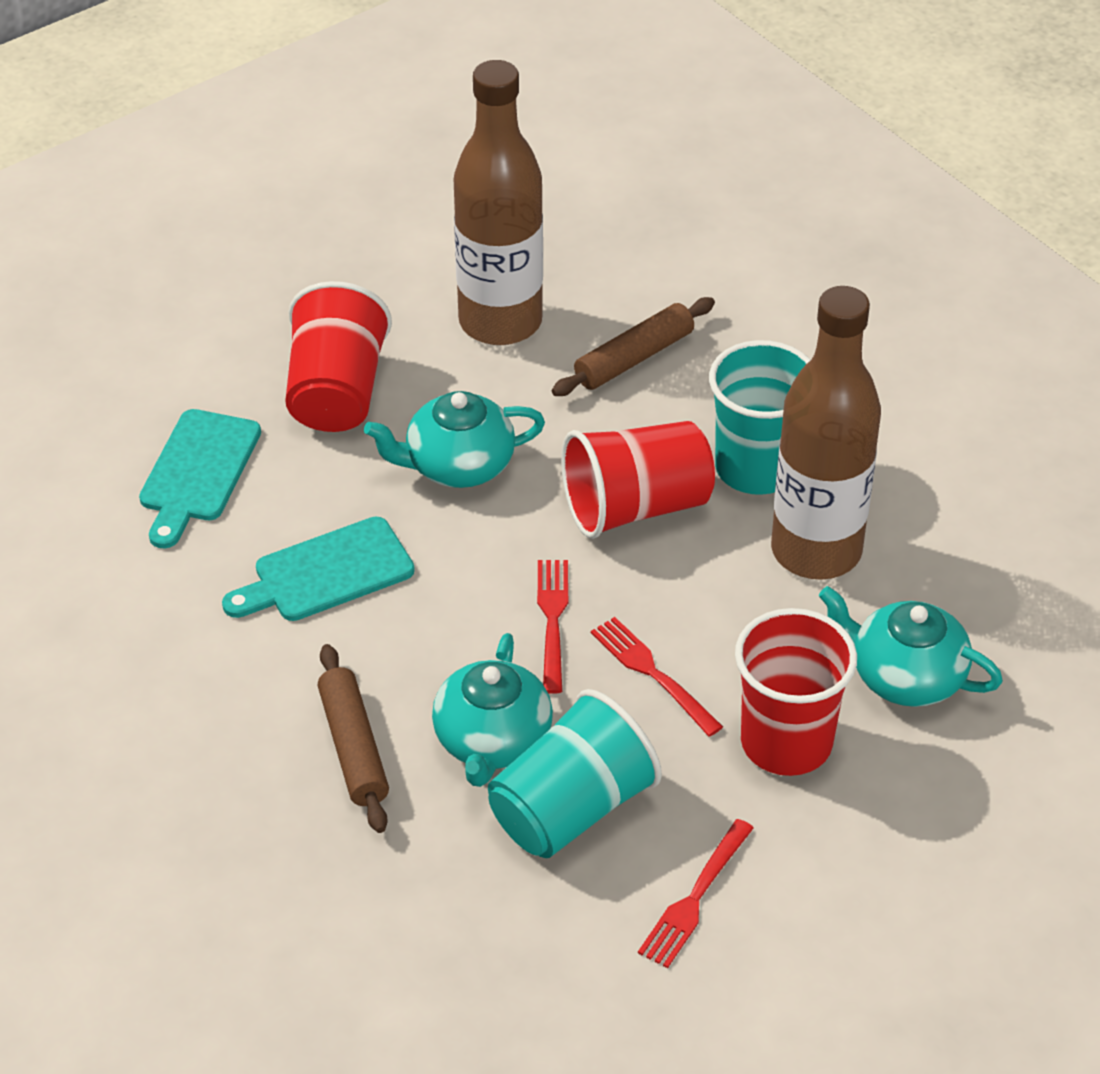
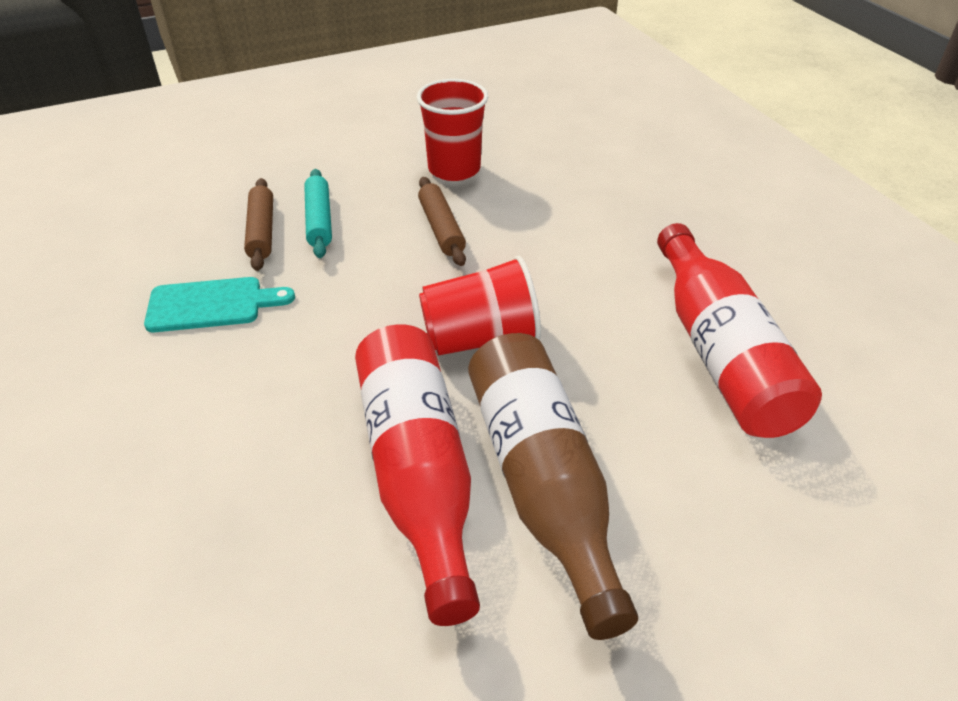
brown bottle: 2 -> 1
red bottle: 0 -> 2
red cup: 3 -> 2
red fork: 3 -> 0
turquoise cup: 2 -> 0
turquoise cutting board: 2 -> 1
turquoise rolling pin: 0 -> 1
turquoise teapot: 3 -> 0

